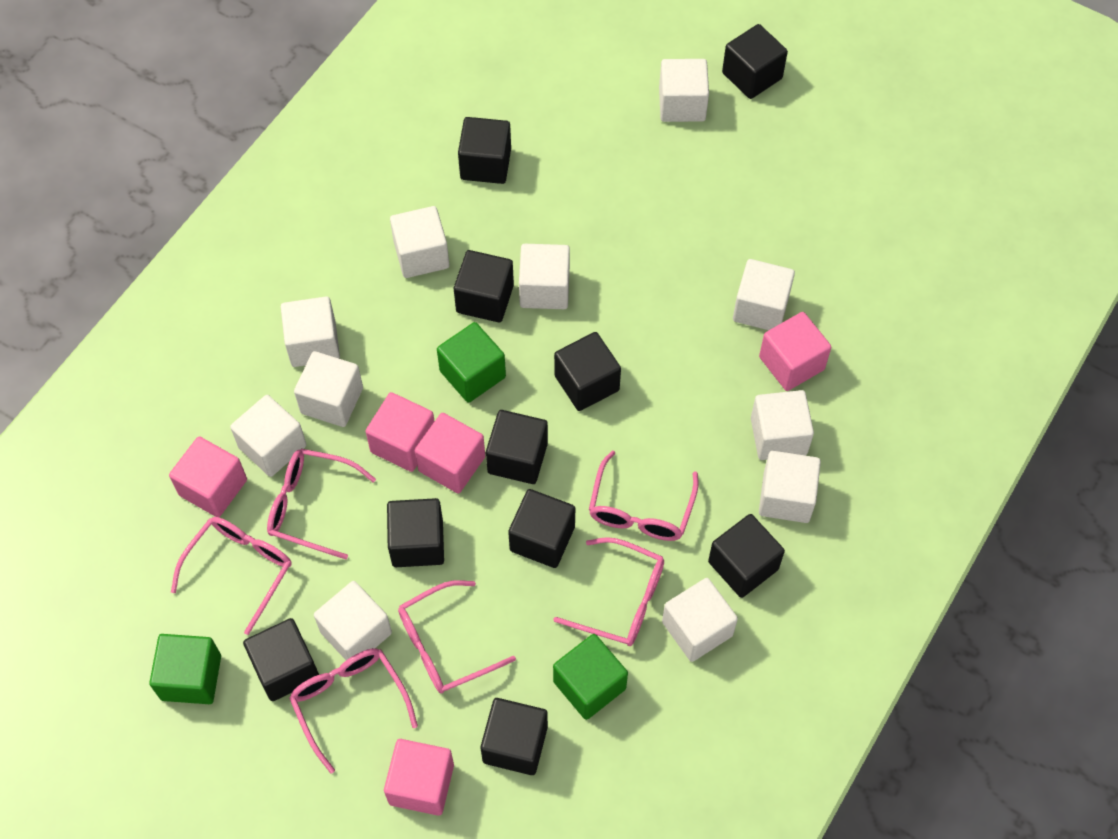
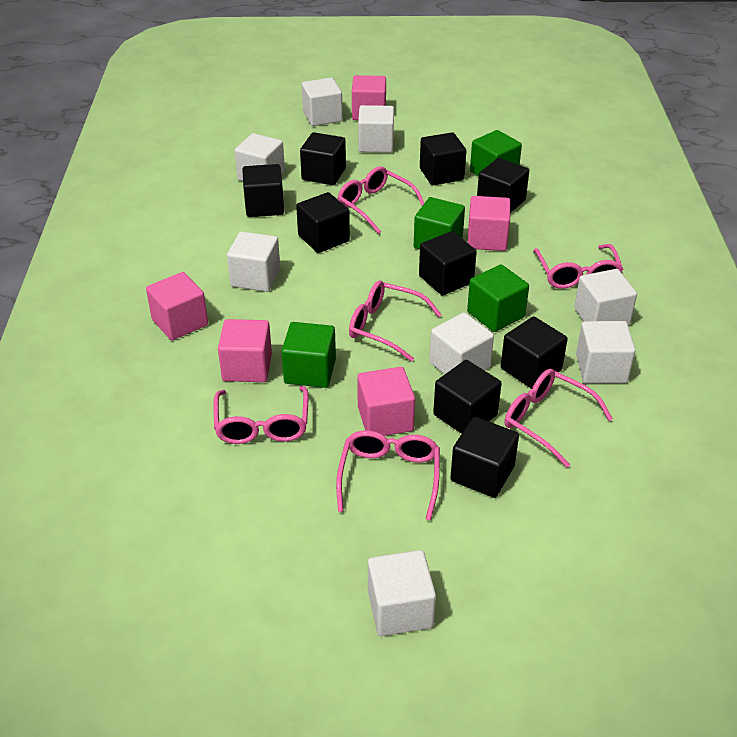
black cube: 10 -> 9
green cube: 3 -> 4
white cube: 11 -> 8

